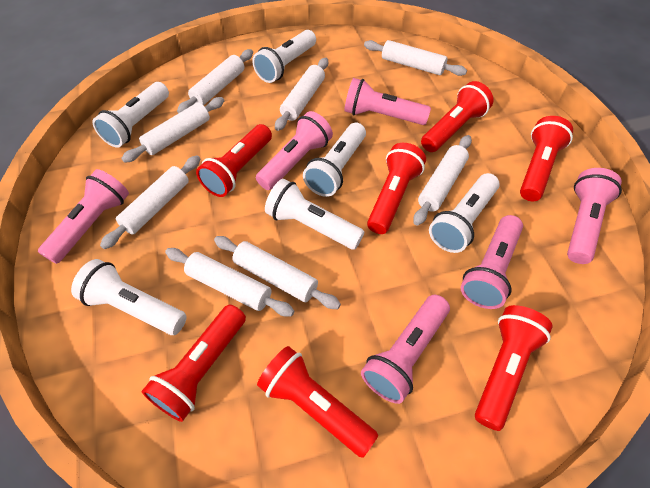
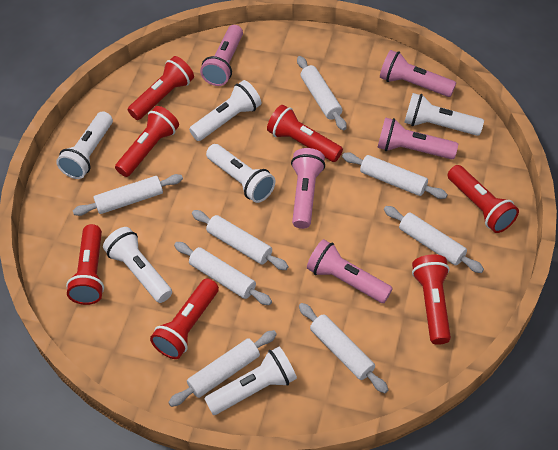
pink flashlight: 6 -> 5

